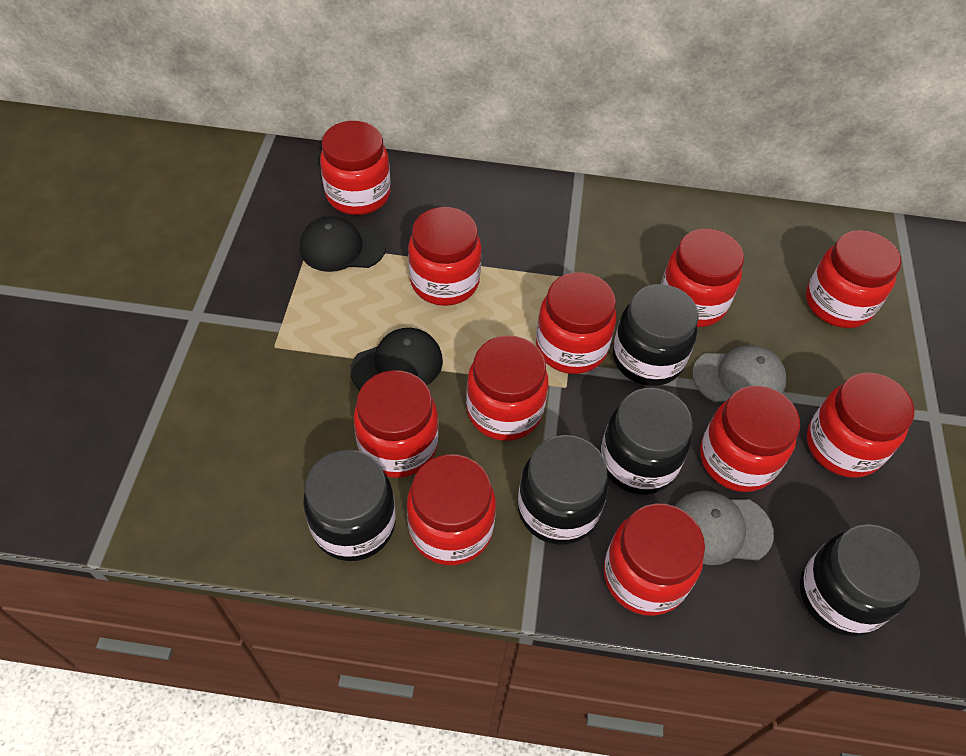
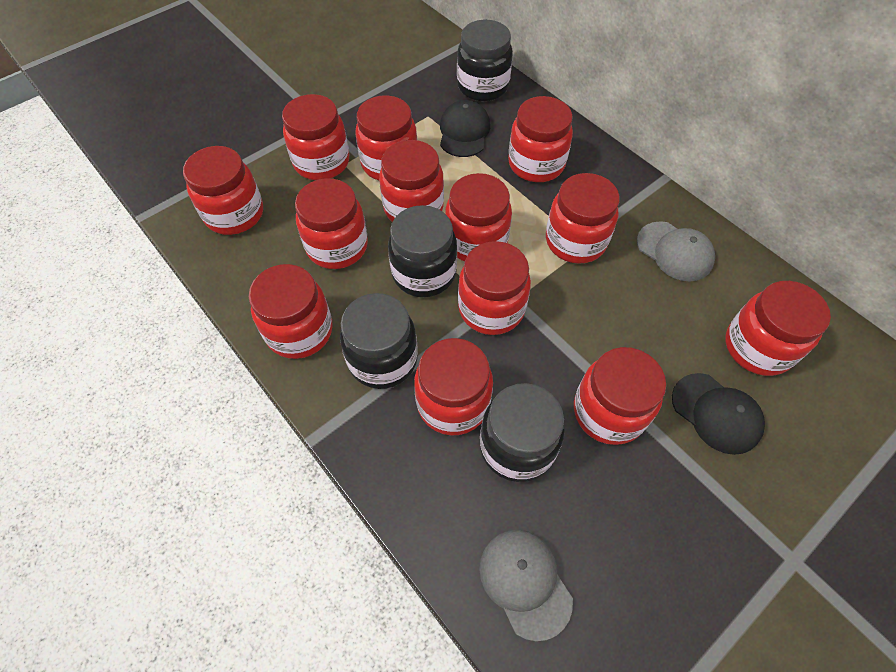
black jar: 5 -> 4
red jar: 11 -> 13

